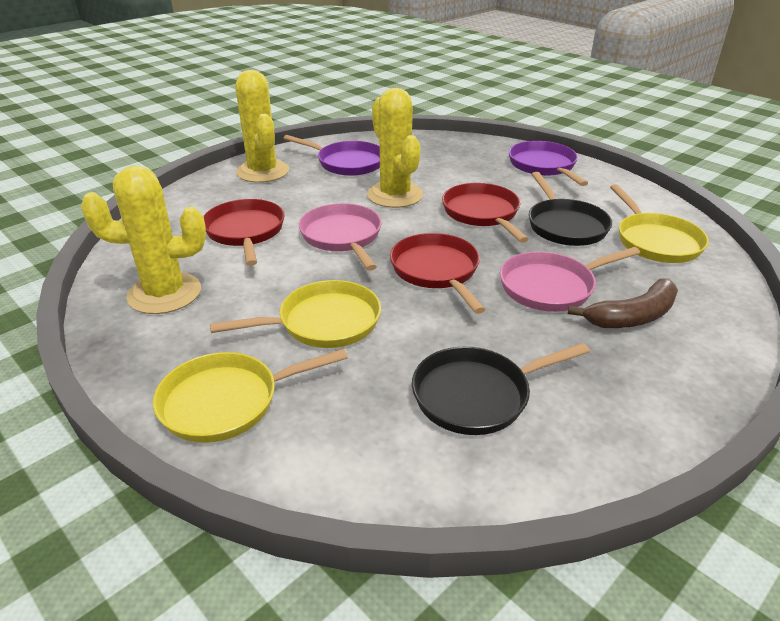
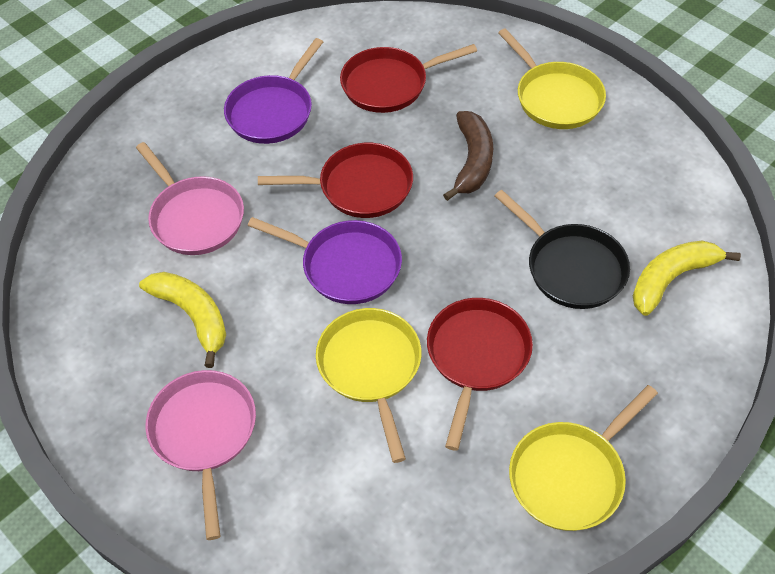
black pan: 2 -> 1
yellow banana: 0 -> 2
yellow cactus: 3 -> 0

